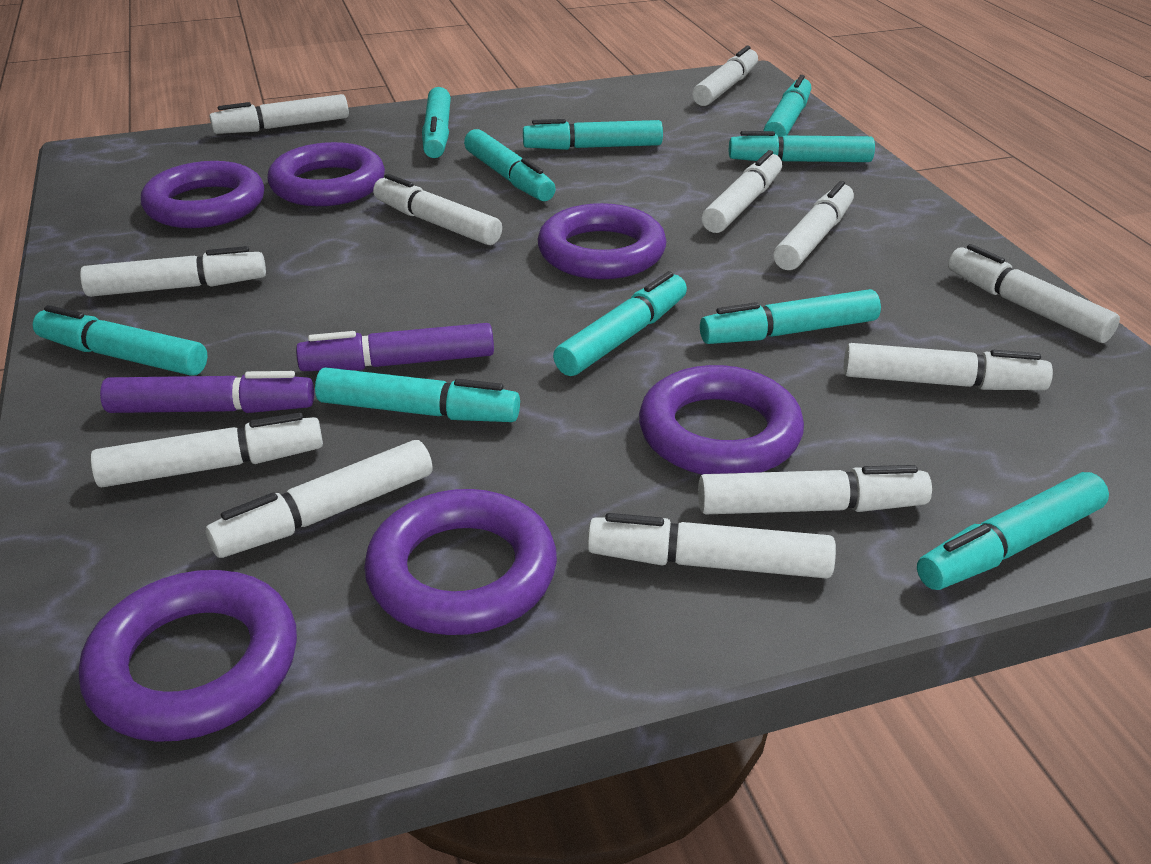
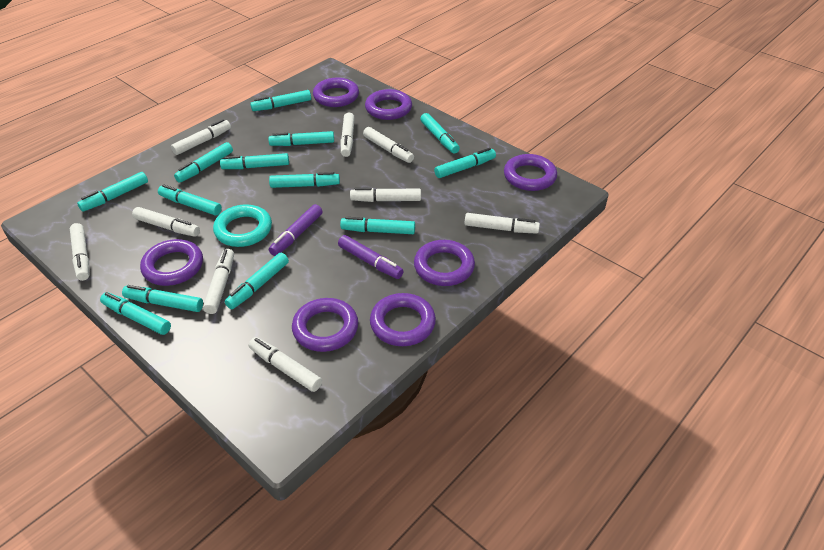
purple ring: 6 -> 7
turquoise marker: 10 -> 13
turquoise ring: 0 -> 1
white marker: 12 -> 9

